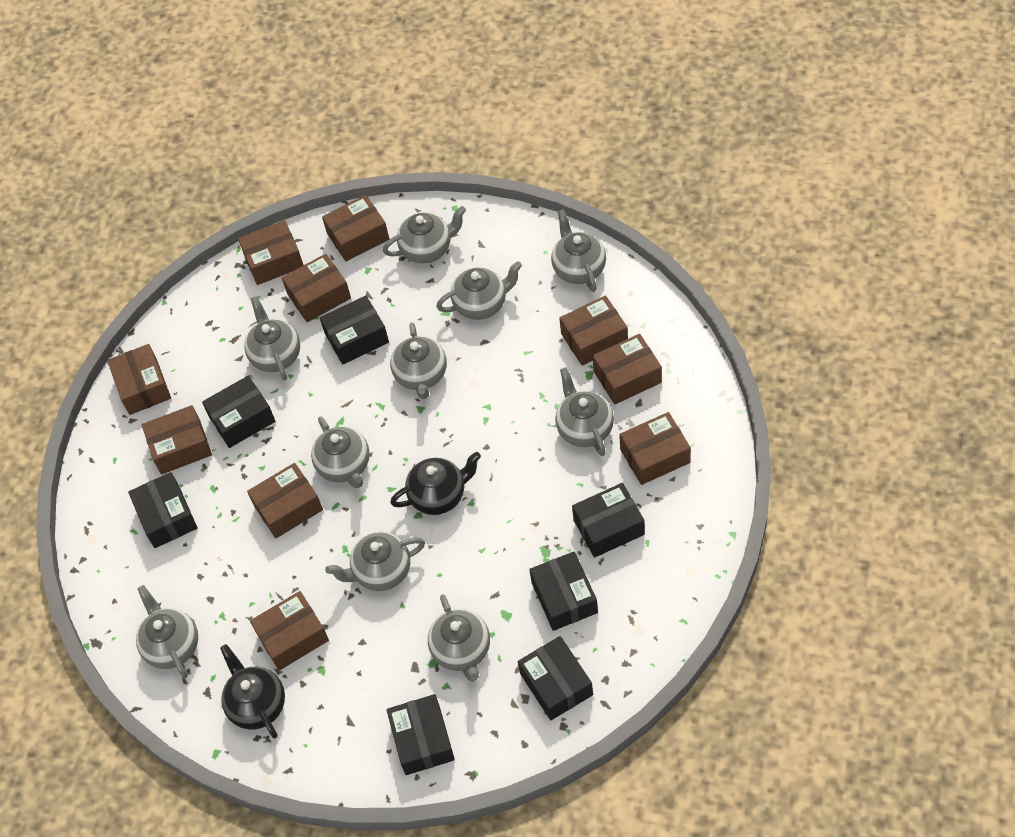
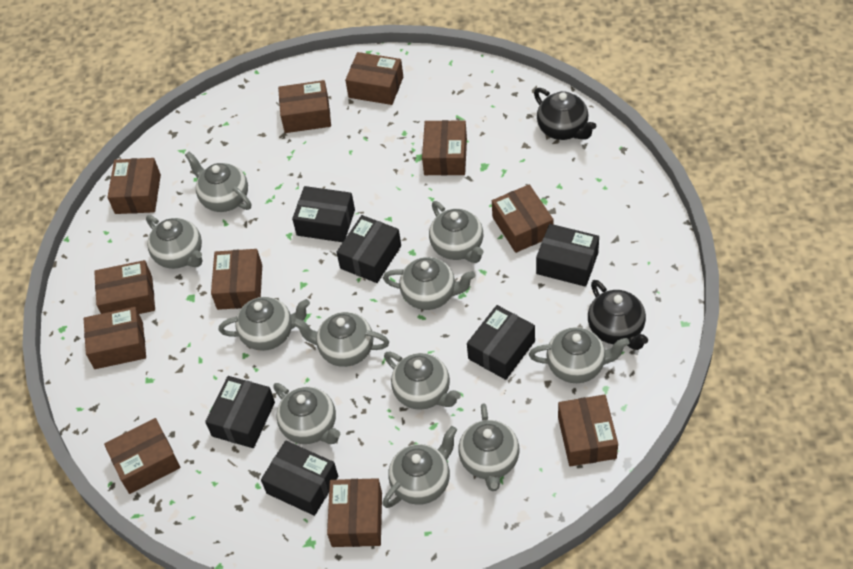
black box: 7 -> 6
brown box: 10 -> 11
grey teapot: 10 -> 11

